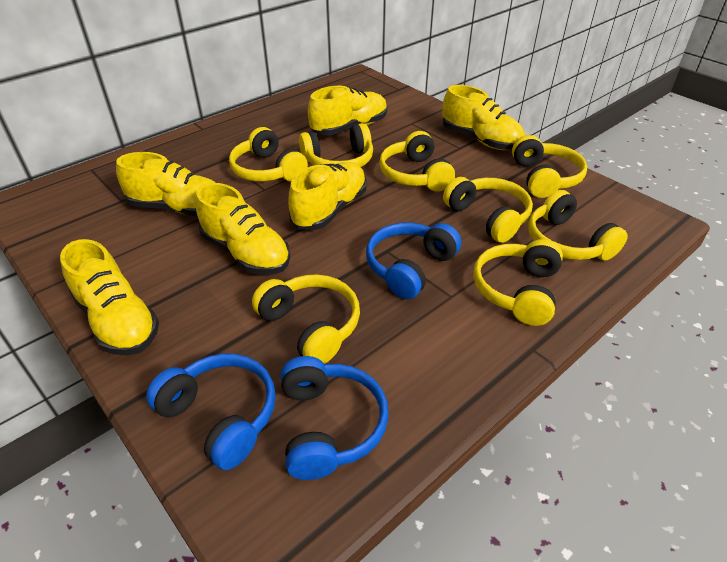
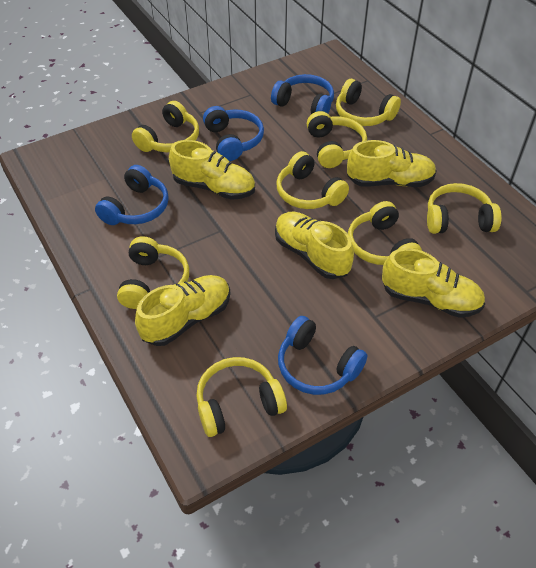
blue headphones: 3 -> 4
yellow shoe: 6 -> 5

